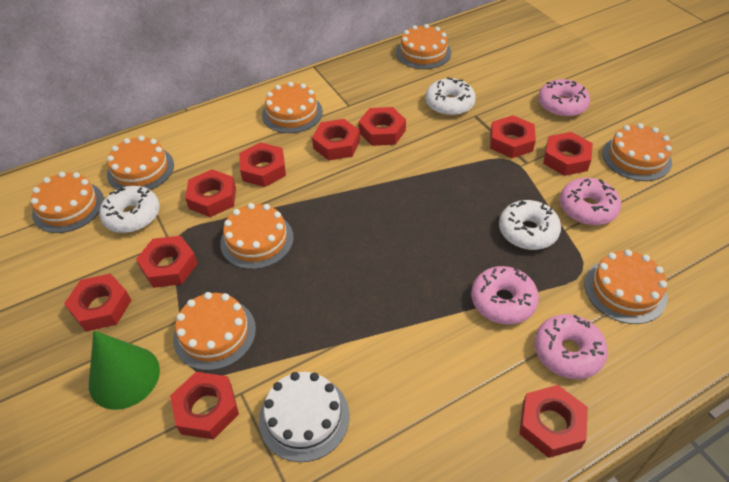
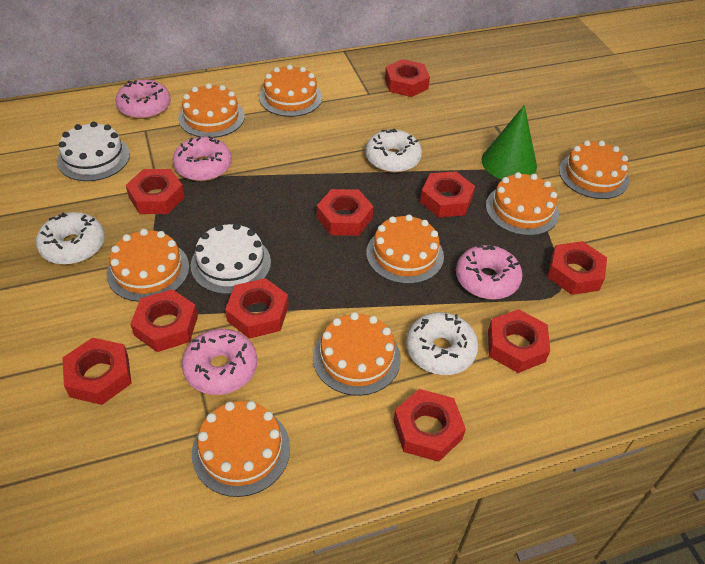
white cake: 1 -> 2

